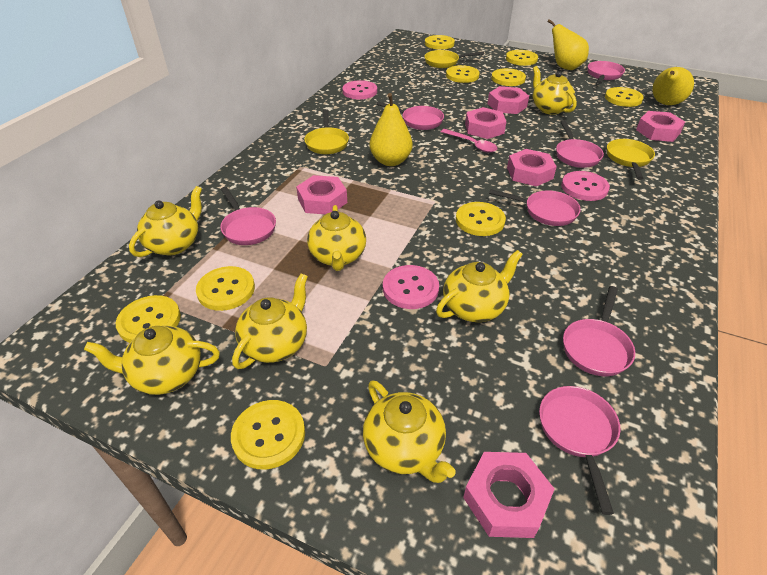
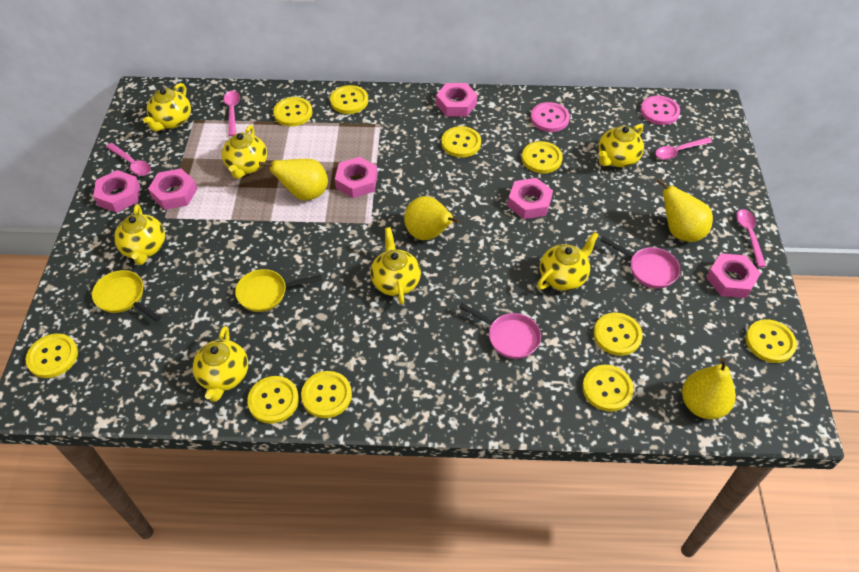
pink button: 3 -> 2
pink pan: 7 -> 2
pink spoon: 1 -> 4
yellow button: 9 -> 10
yellow pan: 3 -> 2
yellow pear: 3 -> 4

